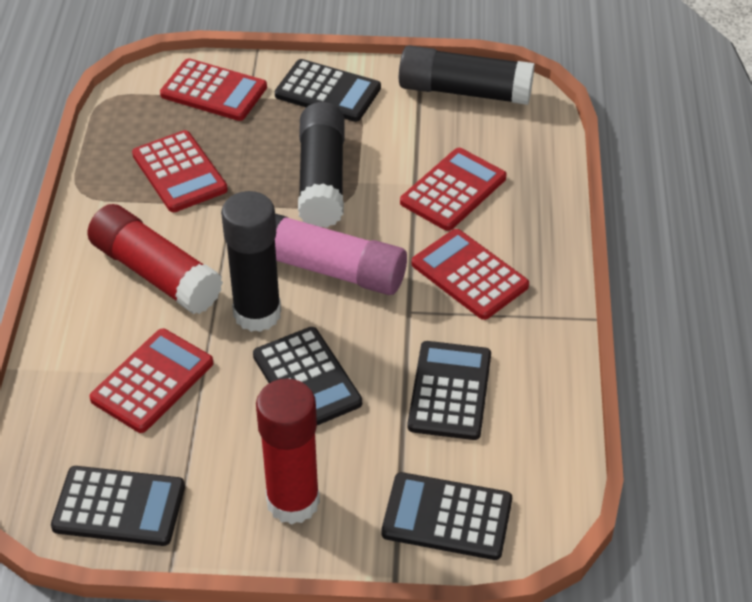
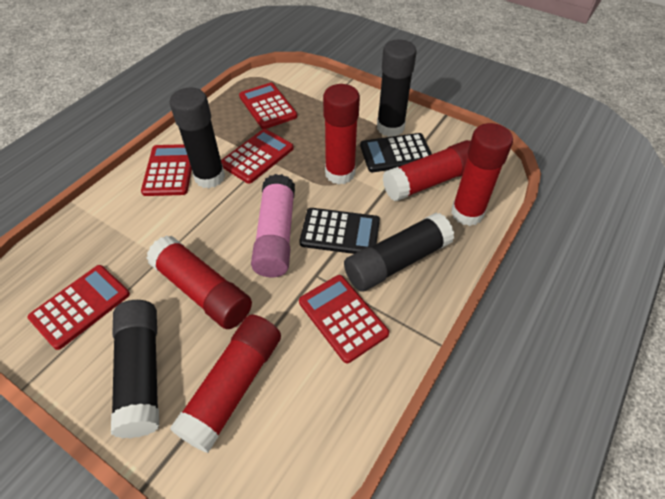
black calculator: 5 -> 2
black glue stick: 3 -> 4
red glue stick: 2 -> 5

